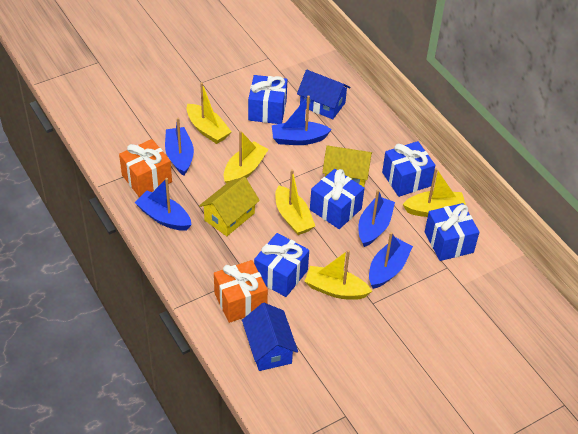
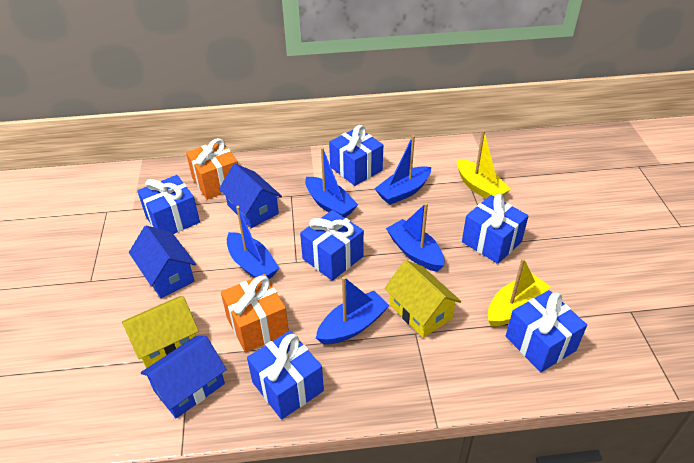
blue gift: 5 -> 6
blue house: 2 -> 3
yellow boat: 5 -> 2

